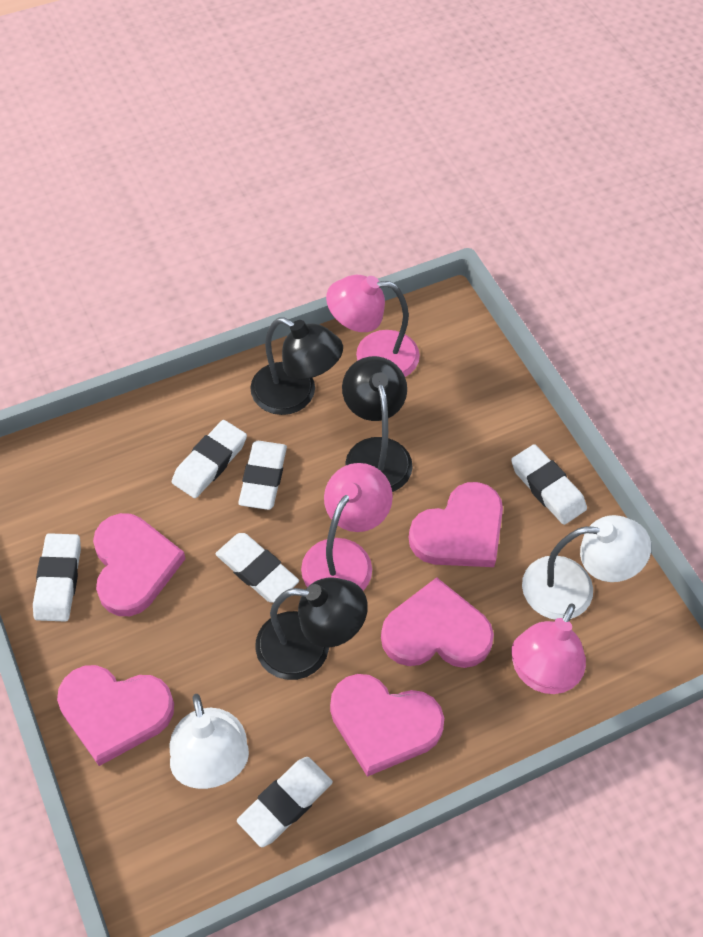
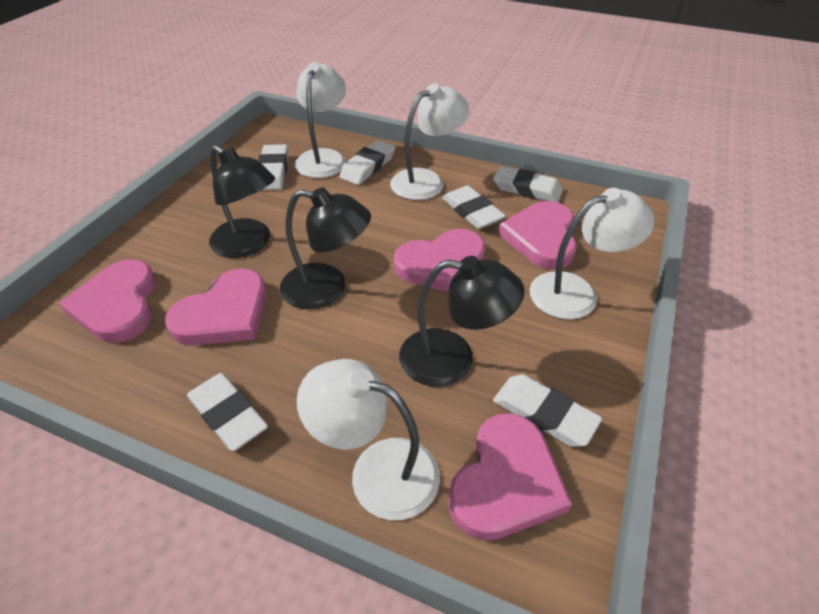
pink lamp: 3 -> 0
white lamp: 2 -> 4

